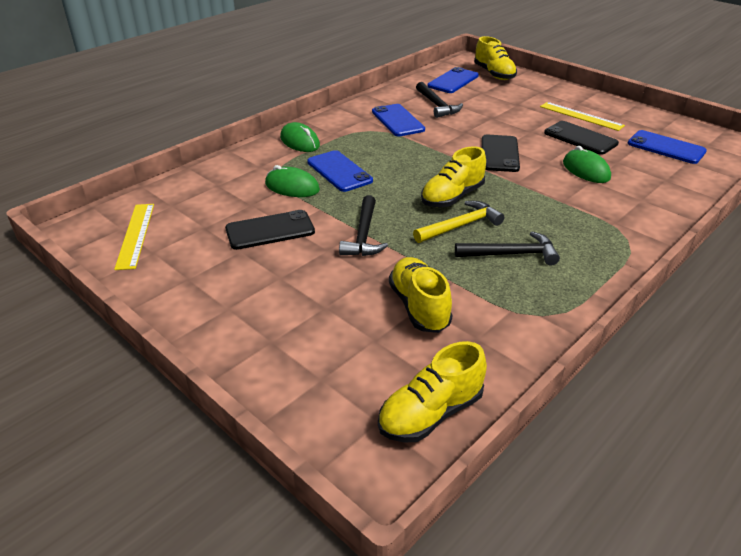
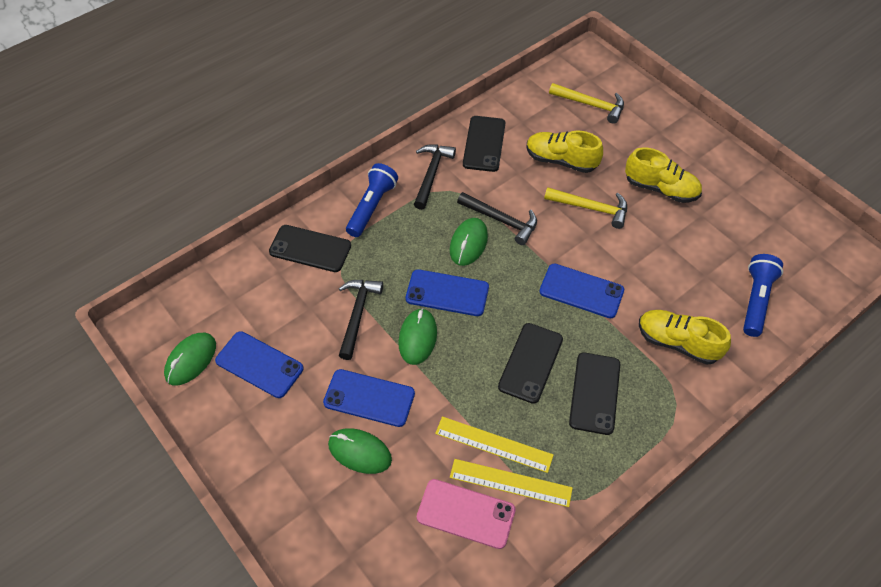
black phone: 3 -> 4
blue flashlight: 0 -> 2
green mouse: 3 -> 4
pink phone: 0 -> 1
yellow hammer: 1 -> 2
yellow shoe: 4 -> 3

